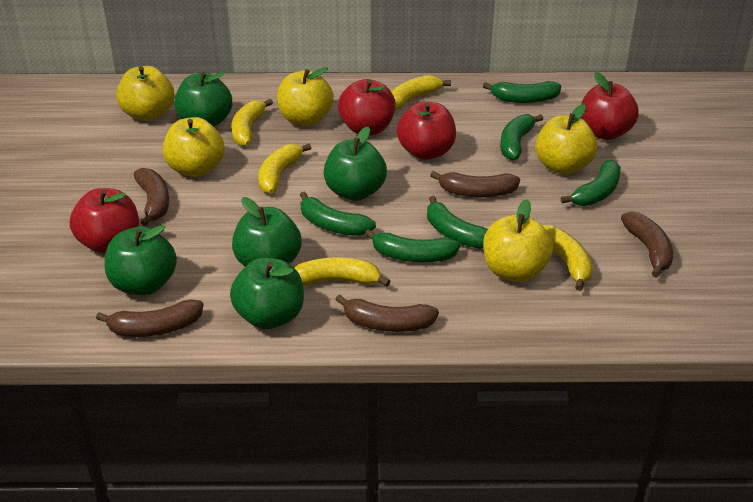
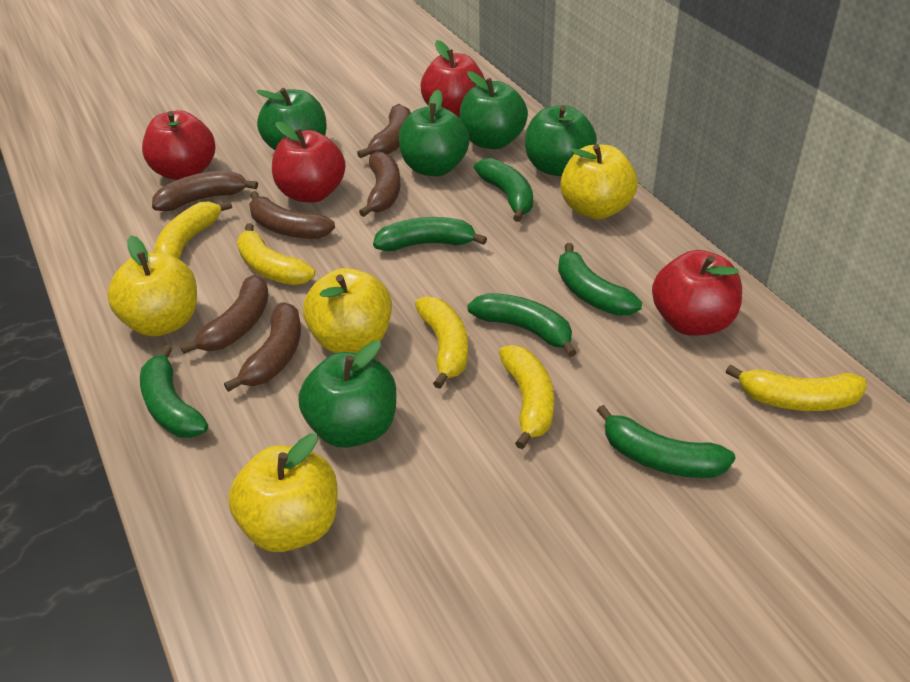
brown banana: 5 -> 6
yellow apple: 5 -> 4

